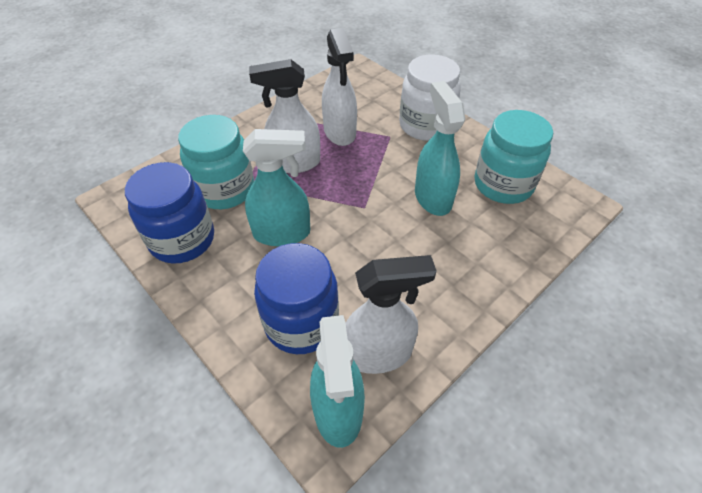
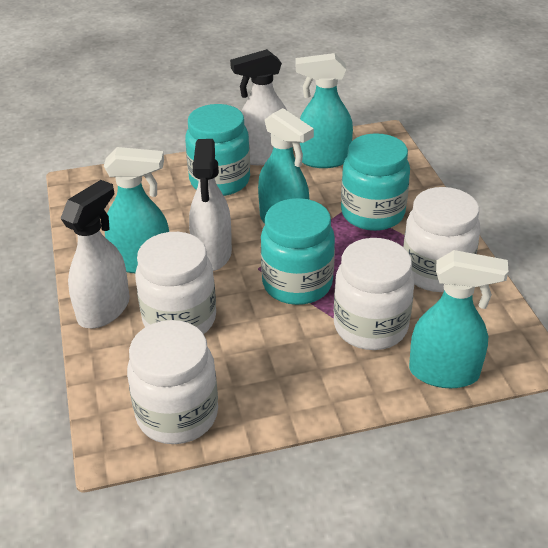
blue jar: 2 -> 0
turquoise jar: 2 -> 3
turquoise spray bottle: 3 -> 4
white jar: 1 -> 4

